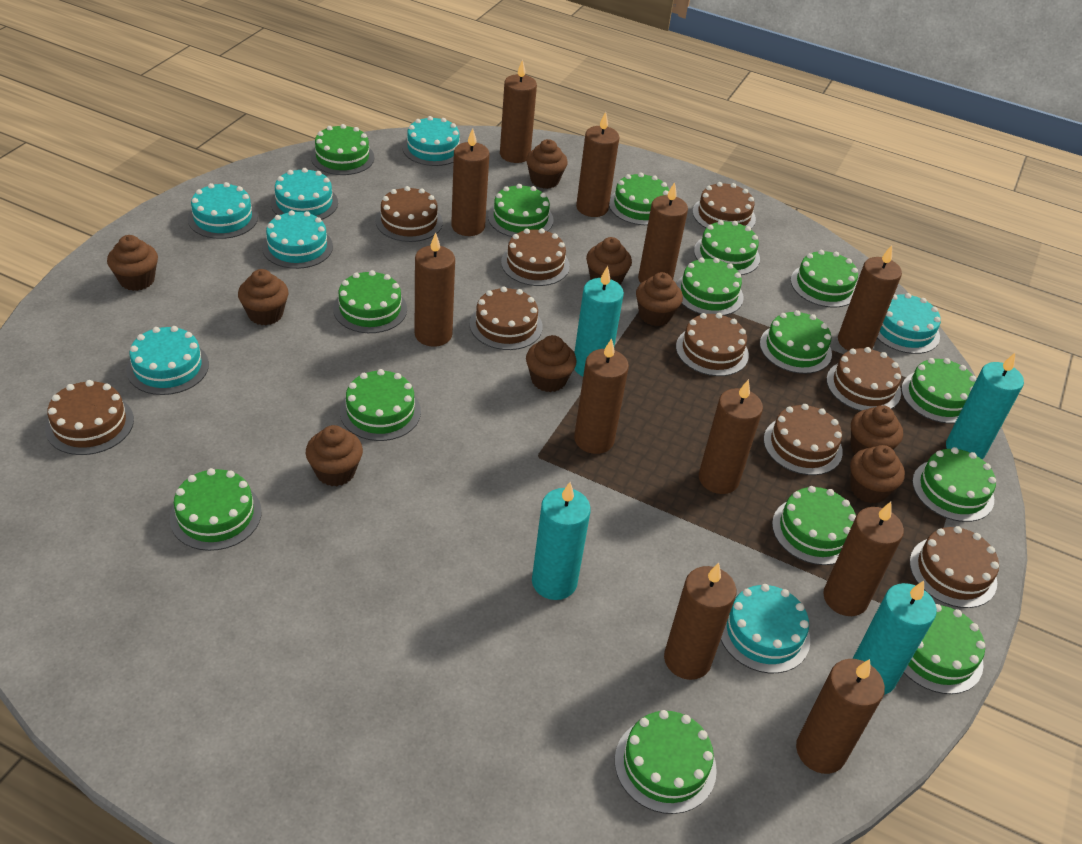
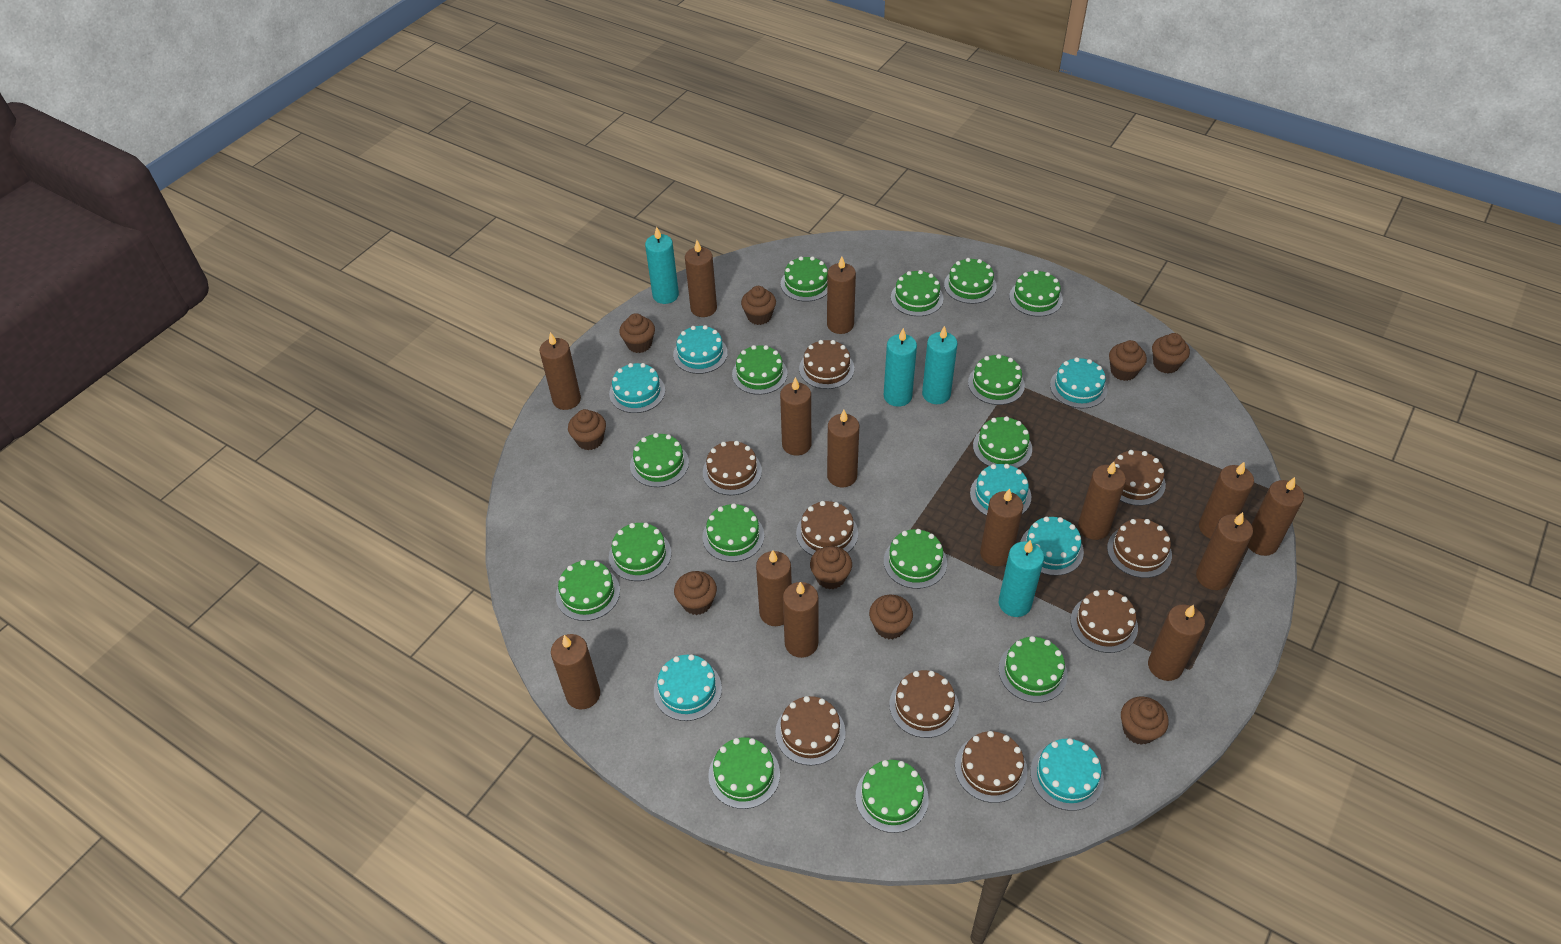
brown candle: 11 -> 14

